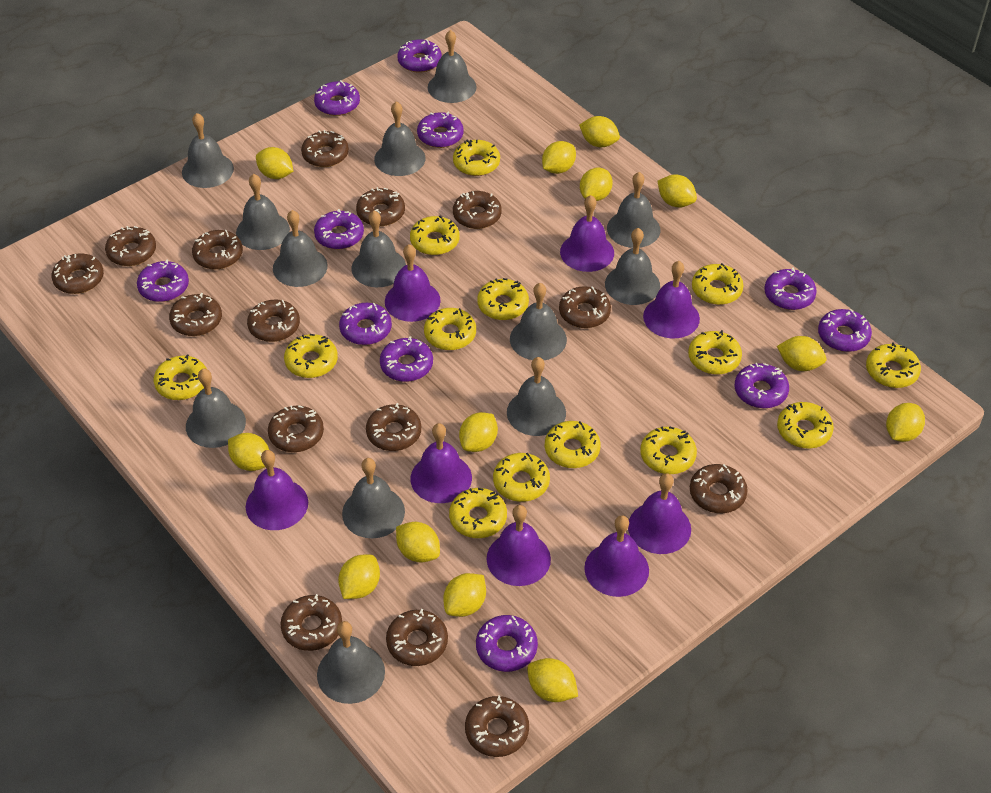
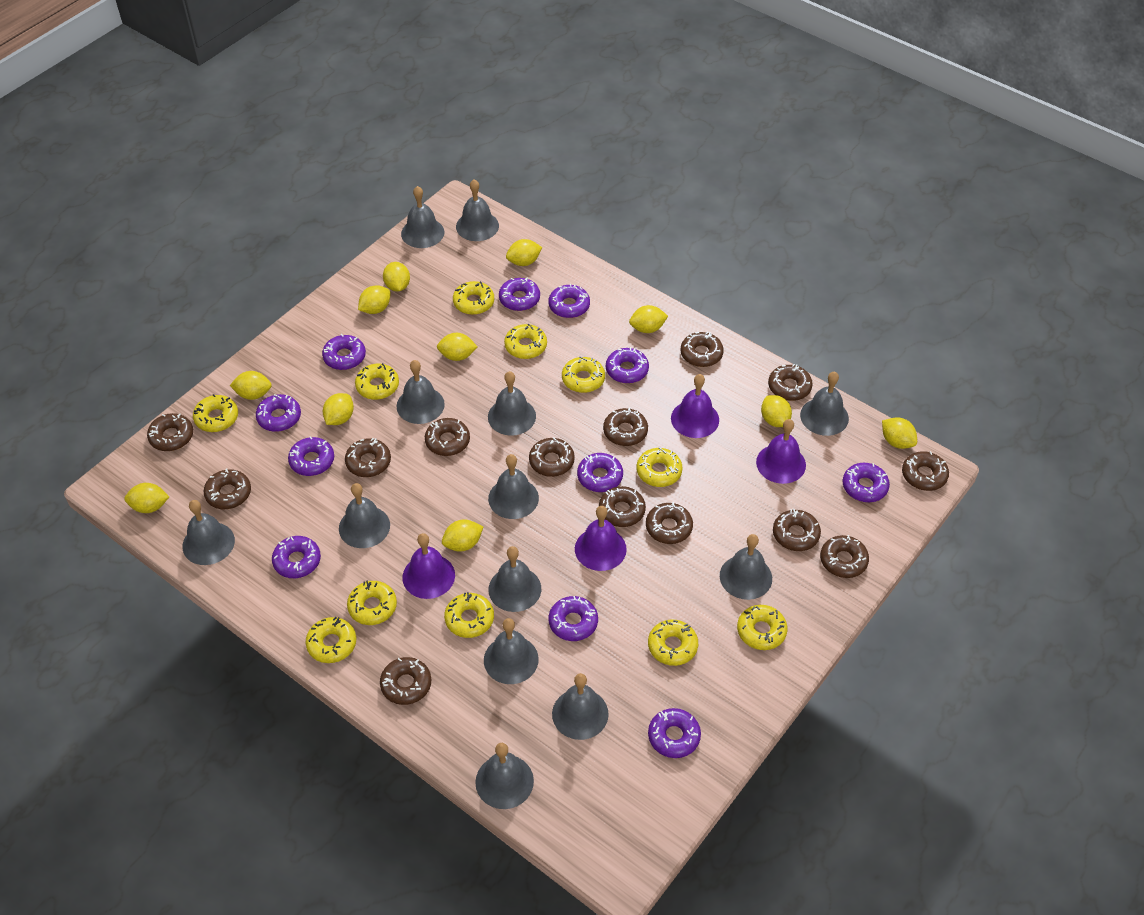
brown donut: 15 -> 14
purple bell: 8 -> 4
yellow donut: 14 -> 11
yellow lemon: 13 -> 11

